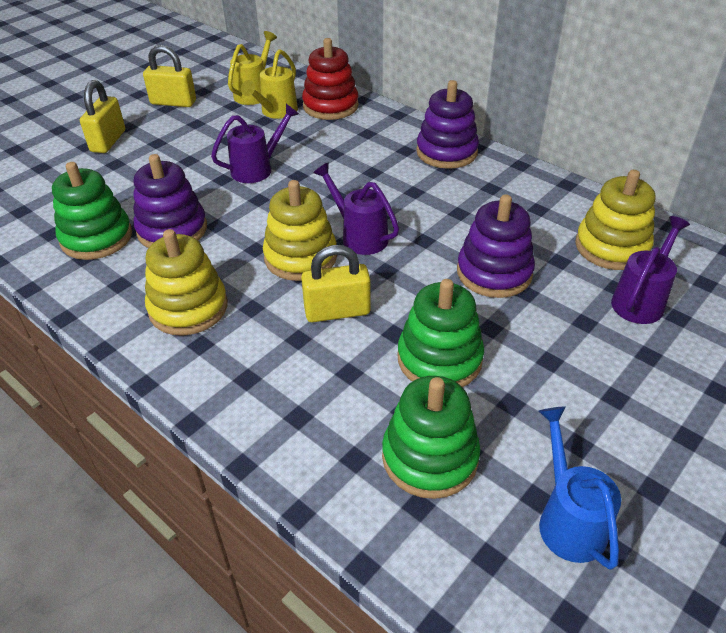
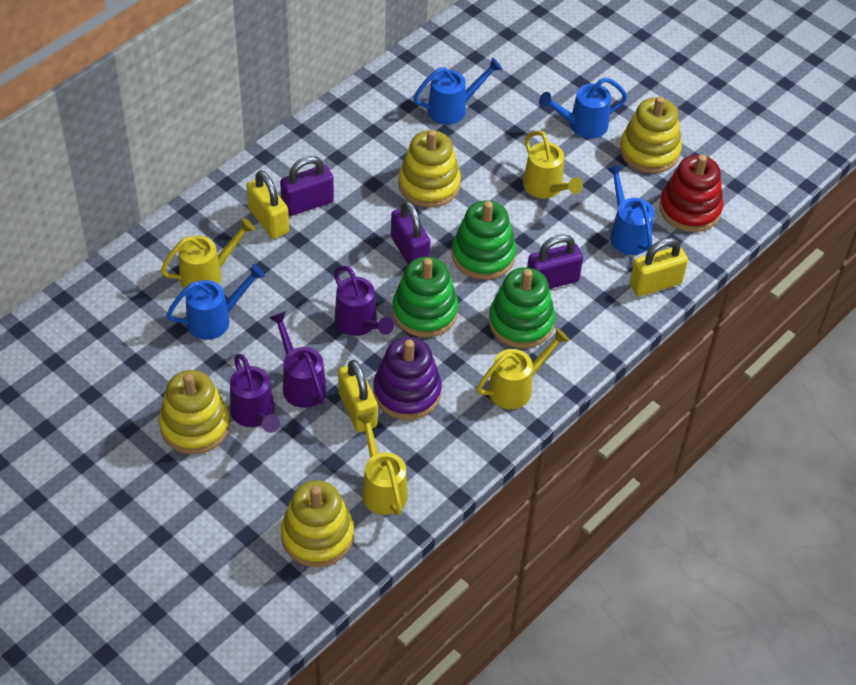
blue watering can: 1 -> 4
purple padlock: 0 -> 3
purple stacking toy: 3 -> 1
yellow stacking toy: 3 -> 4
yellow watering can: 2 -> 4

